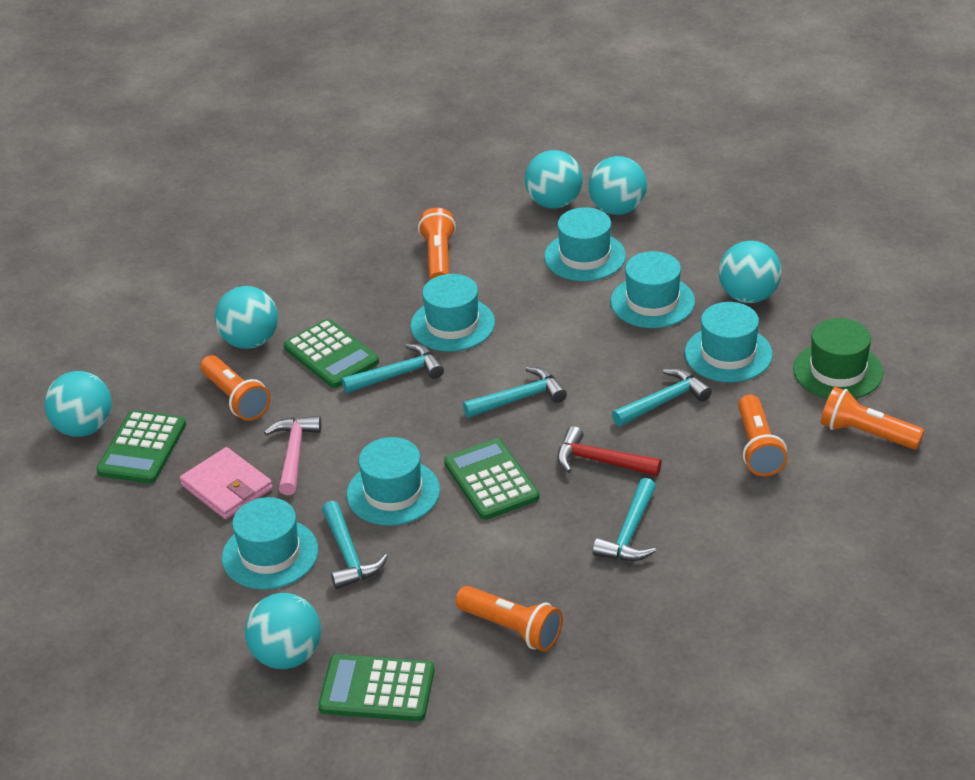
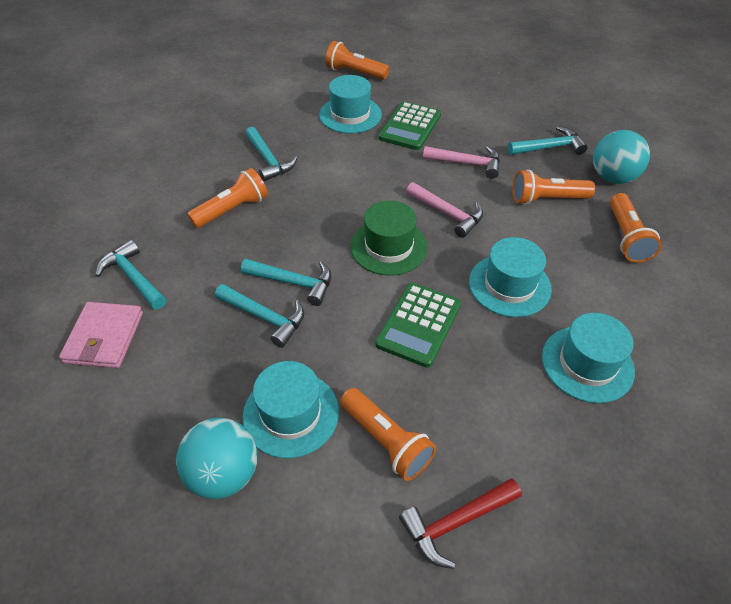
green calculator: 4 -> 2
pink hammer: 1 -> 2
turquoise ball: 6 -> 2
turquoise hat: 6 -> 4

